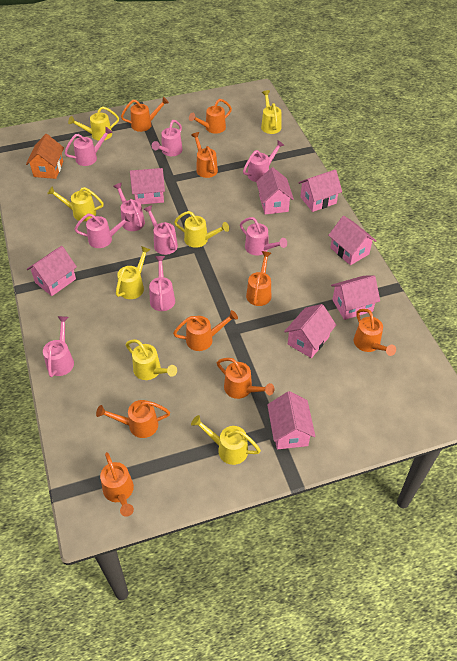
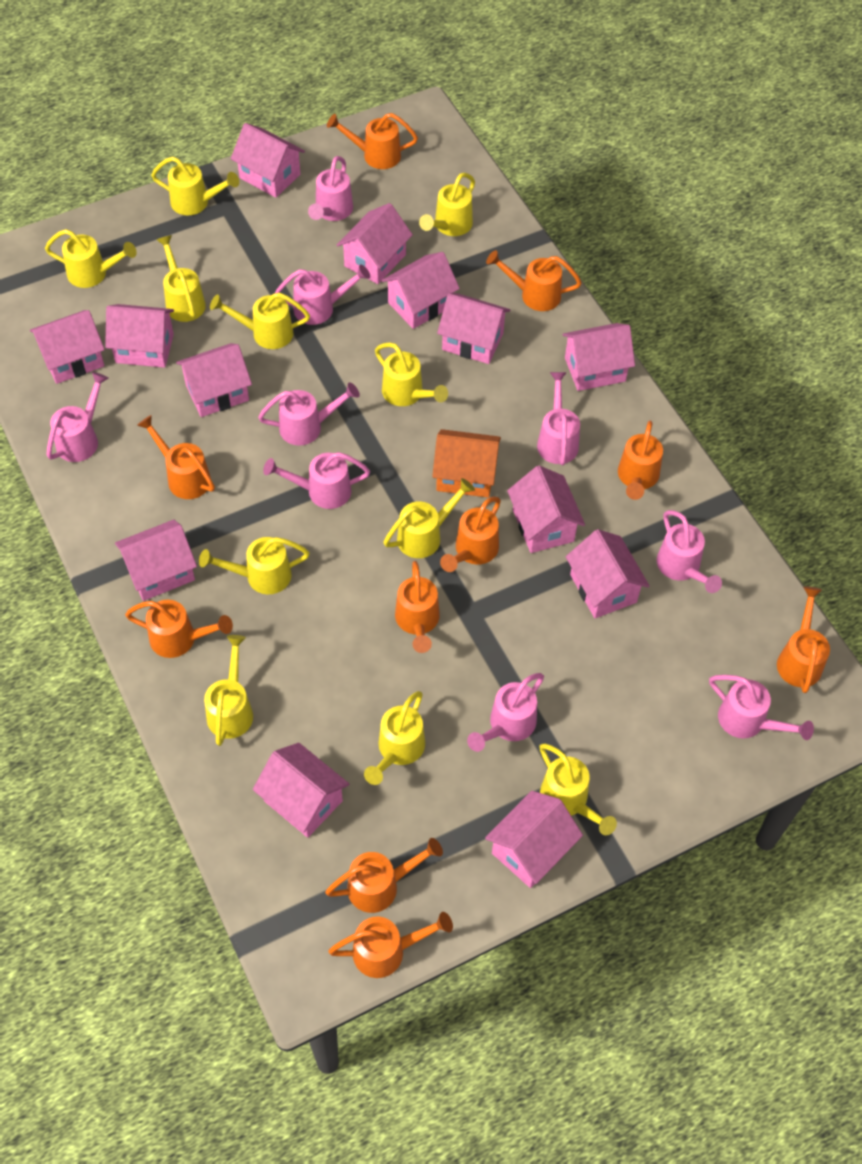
orange watering can: 9 -> 10
pink house: 8 -> 13
yellow watering can: 7 -> 11

